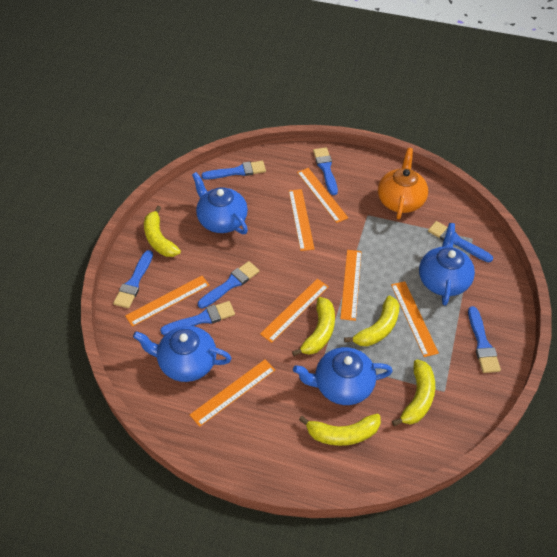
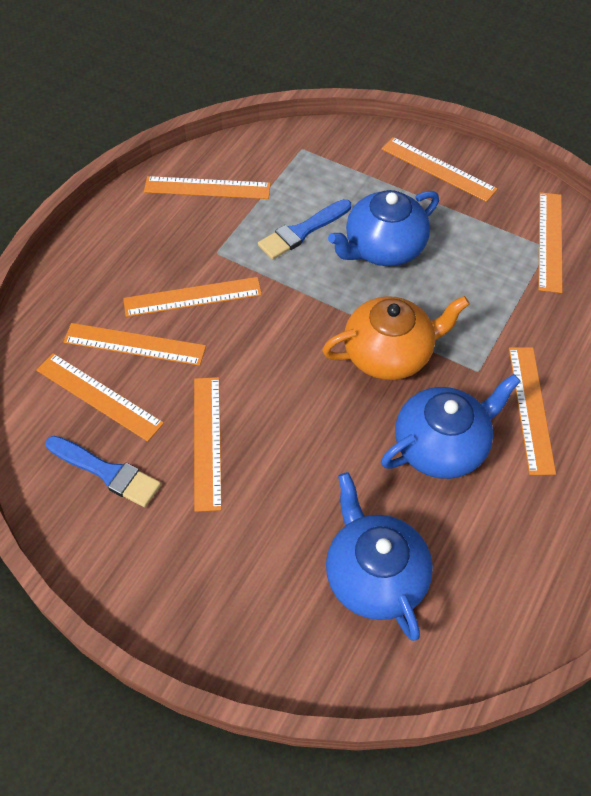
blue brush: 7 -> 2
blue teapot: 4 -> 3
orange ruler: 7 -> 8
yellow banana: 5 -> 0

